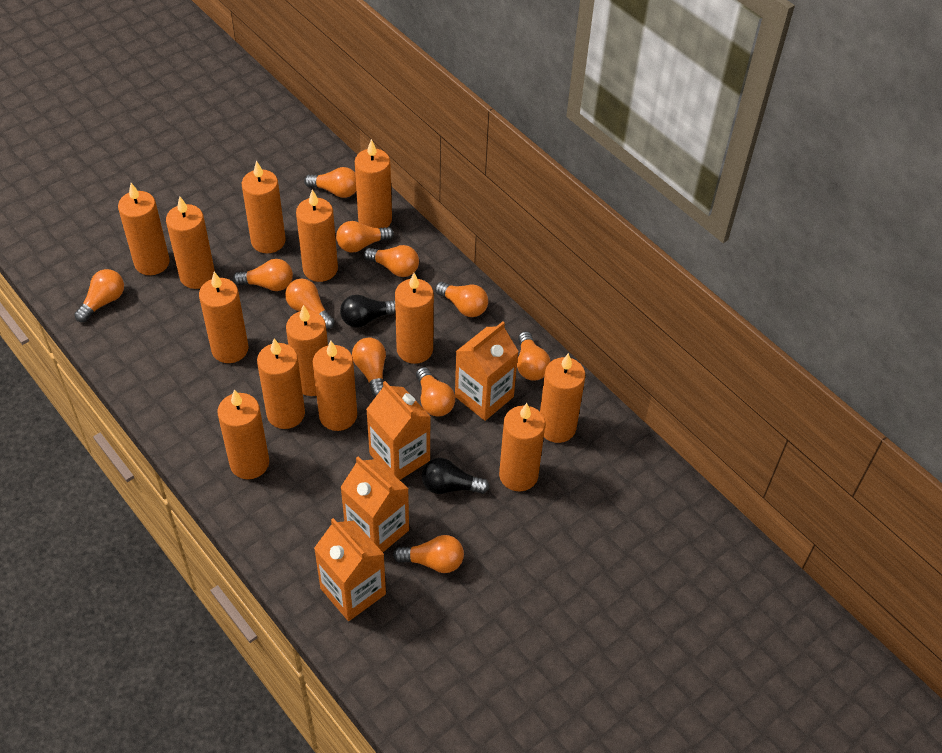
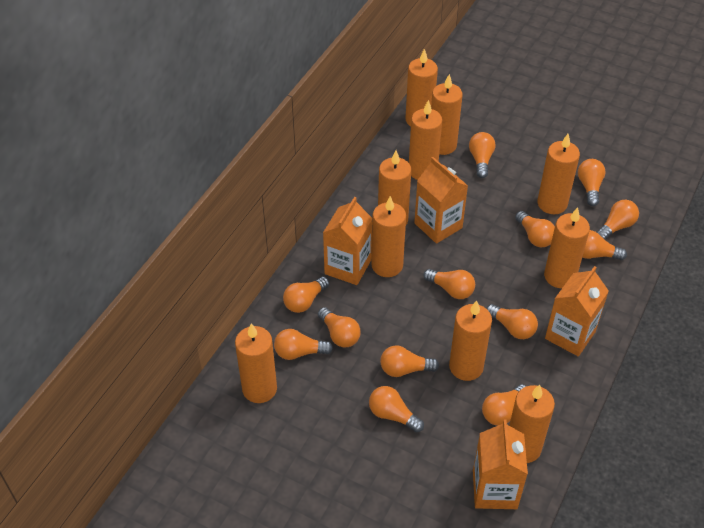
black light bulb: 2 -> 0
orange candle: 13 -> 10
orange light bulb: 11 -> 13

